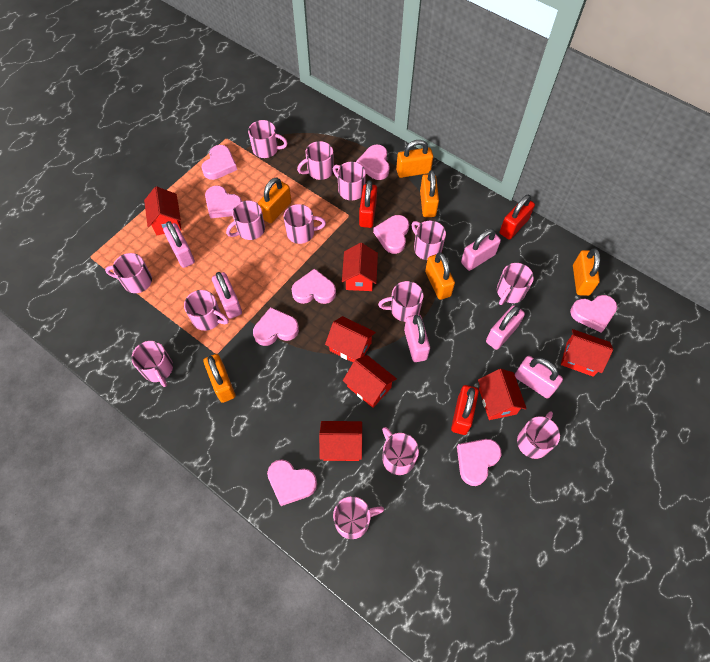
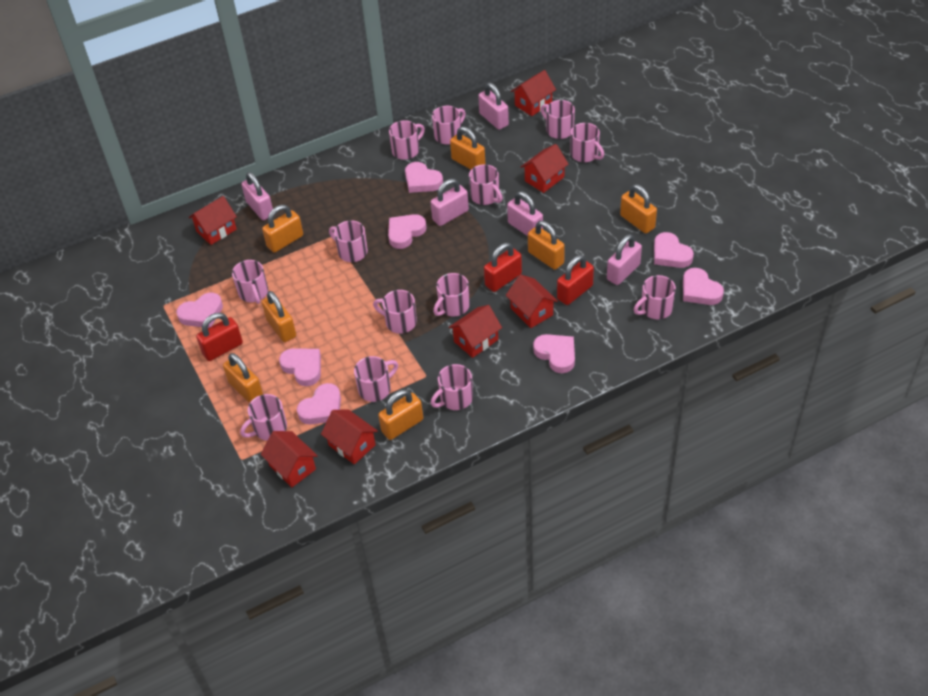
orange padlock: 6 -> 7
pink heart: 9 -> 8
pink mug: 14 -> 13
pink padlock: 6 -> 5

